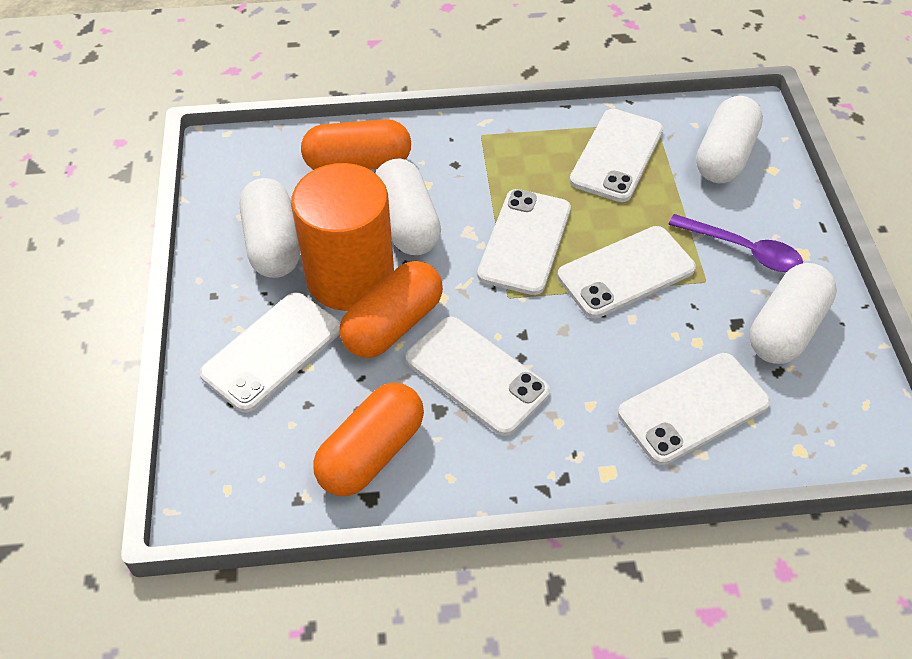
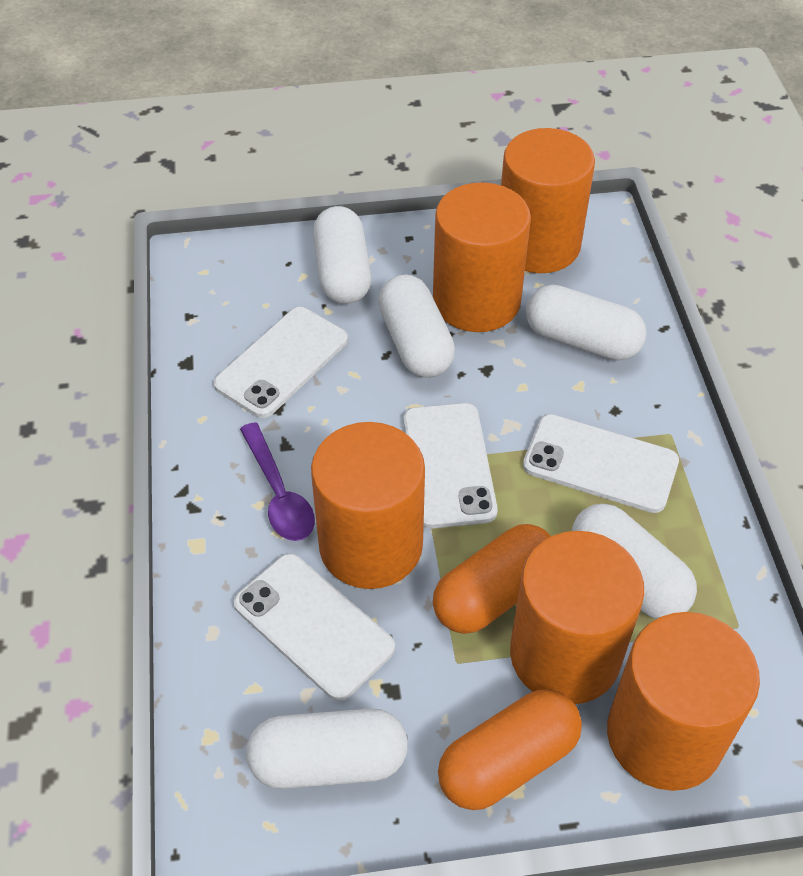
orange capsule: 3 -> 2
orange cylinder: 1 -> 5
white capsule: 4 -> 5
white phone: 6 -> 4

